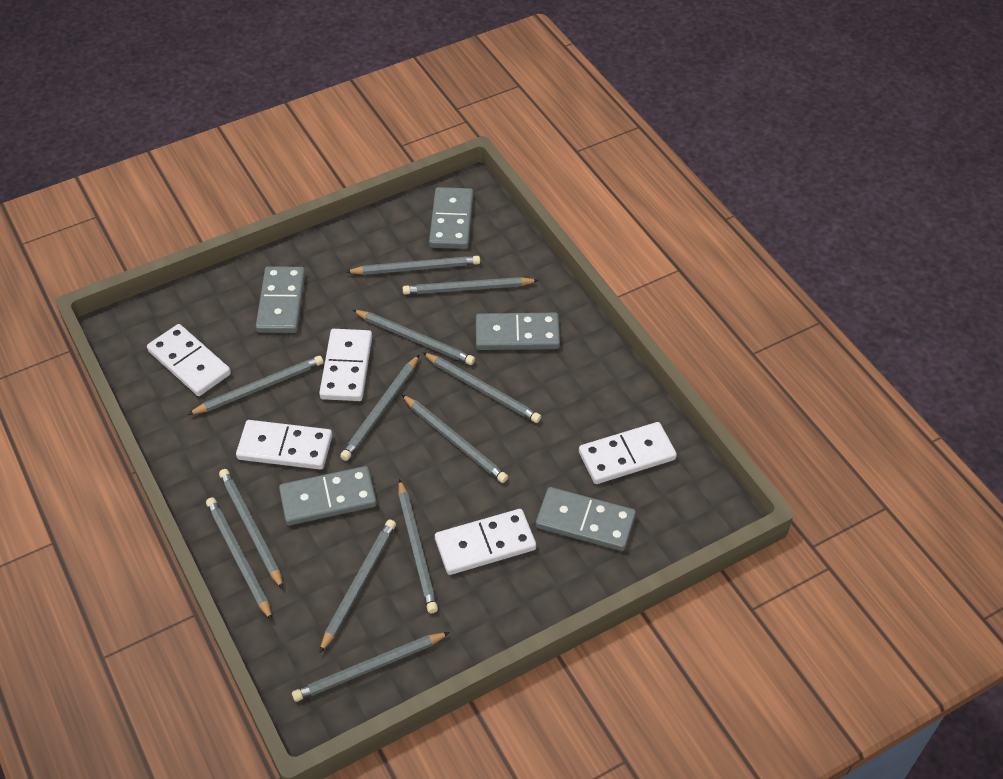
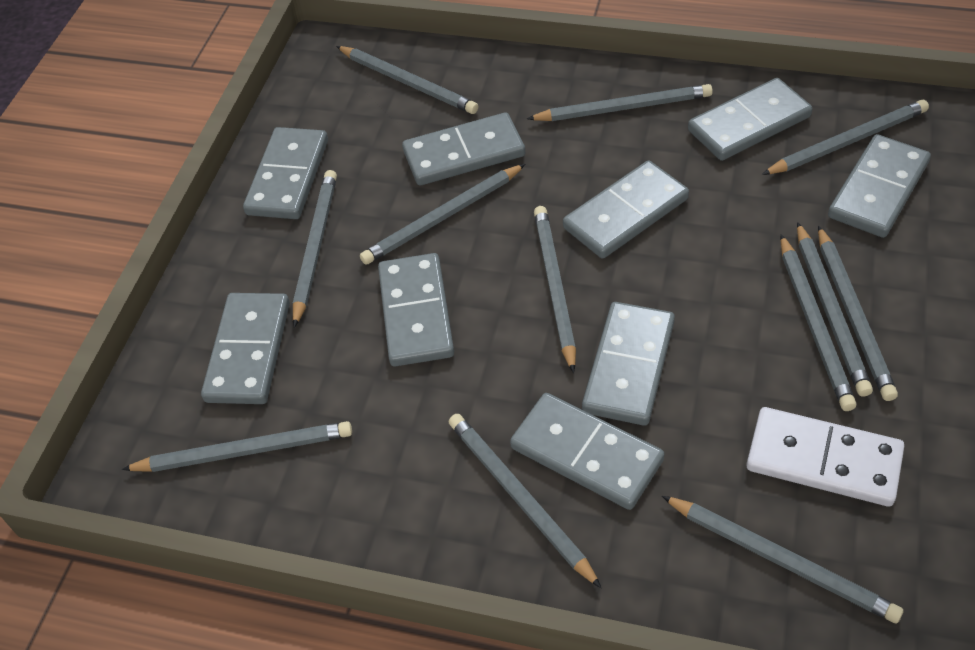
grey domino: 5 -> 9
white domino: 5 -> 1

